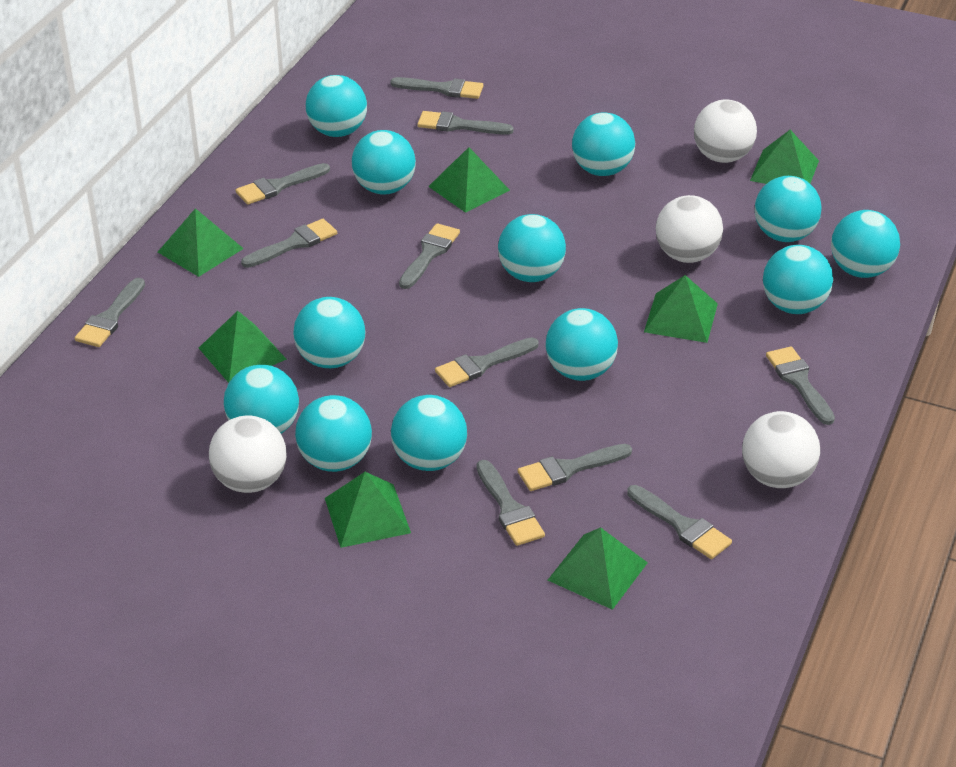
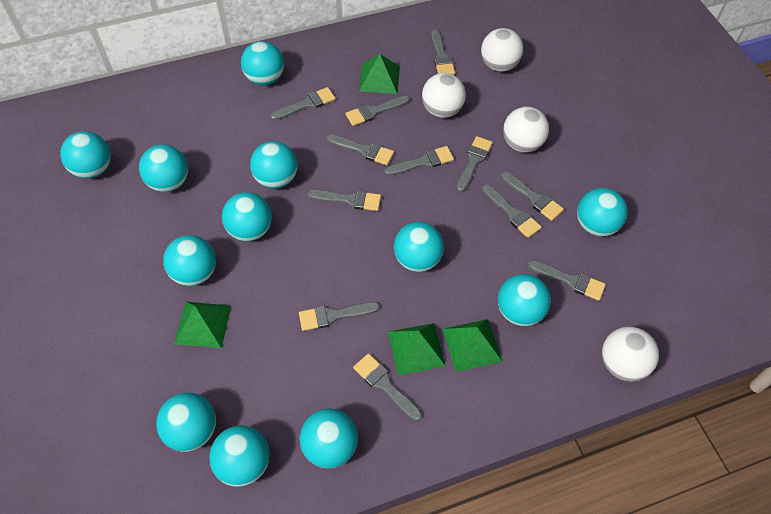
green pyramid: 7 -> 4
grey brush: 11 -> 12

